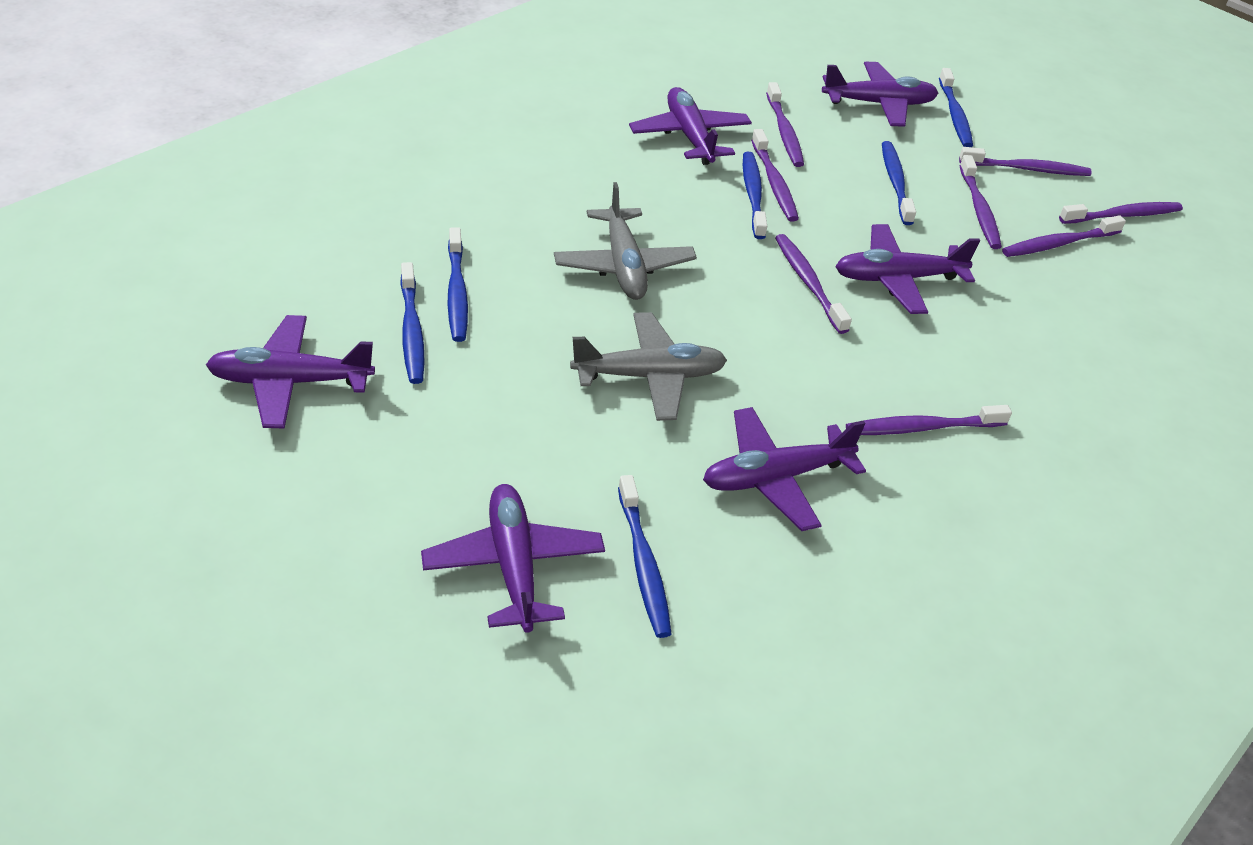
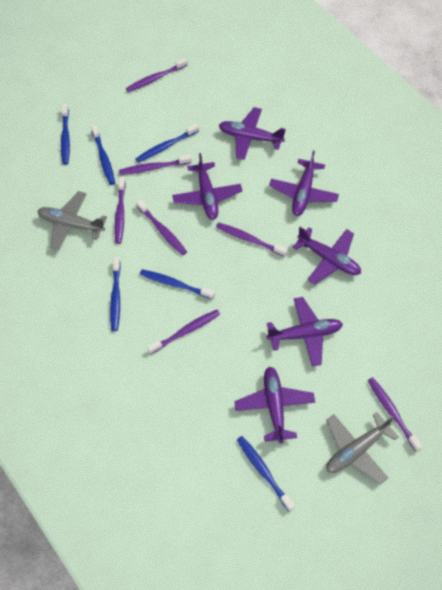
purple toothbrush: 8 -> 7

